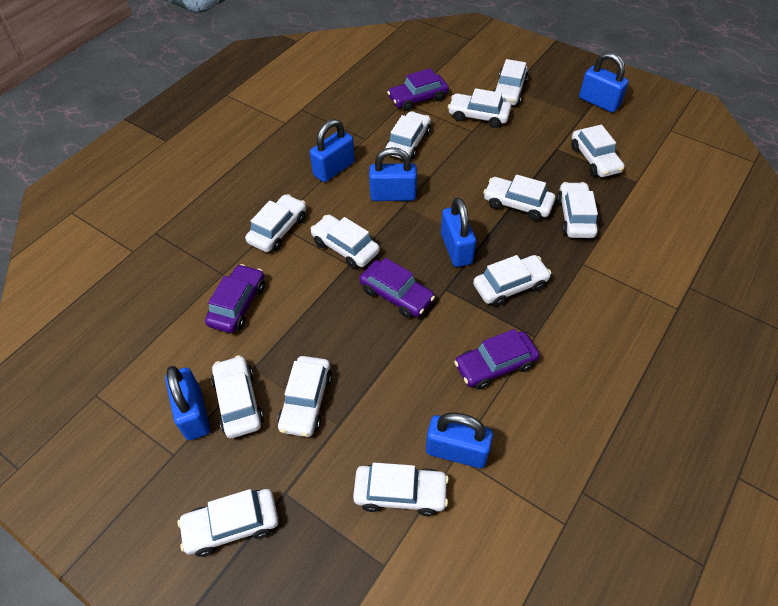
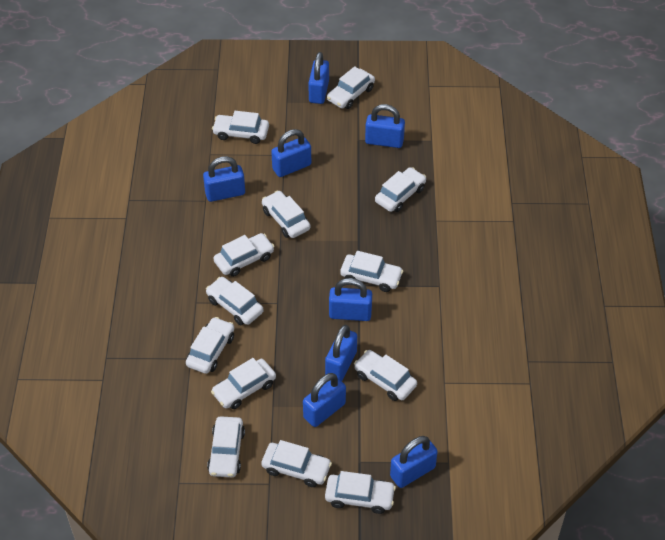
blue padlock: 6 -> 8
purple car: 4 -> 0

